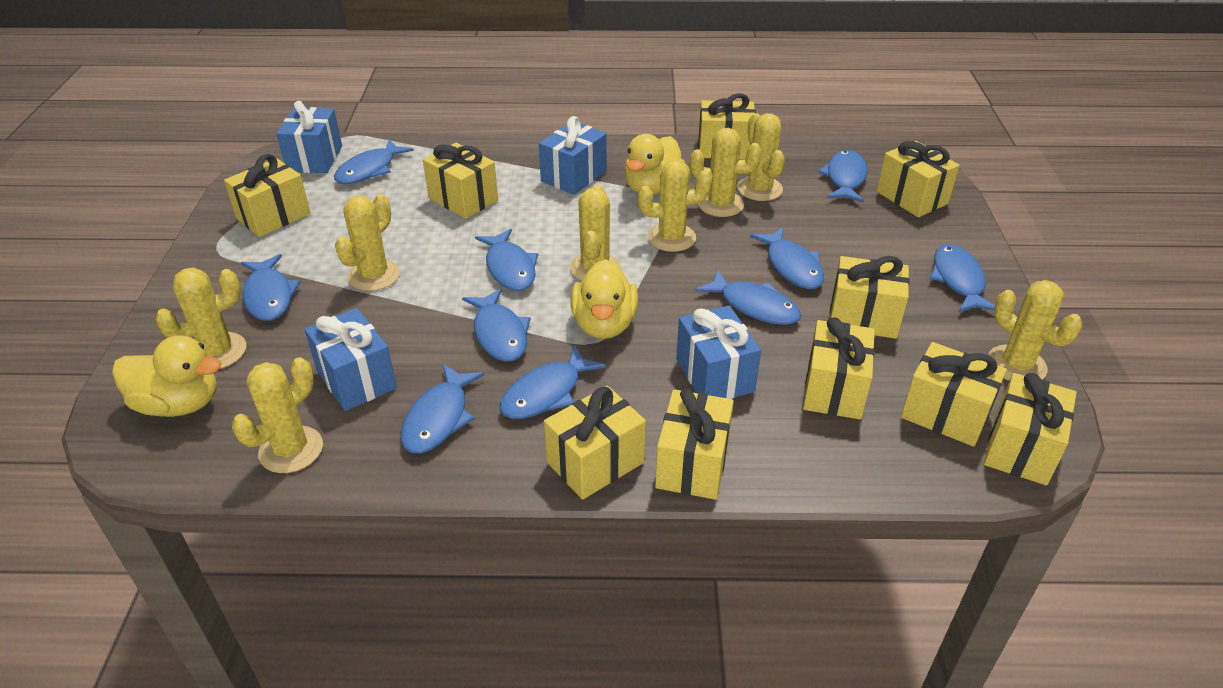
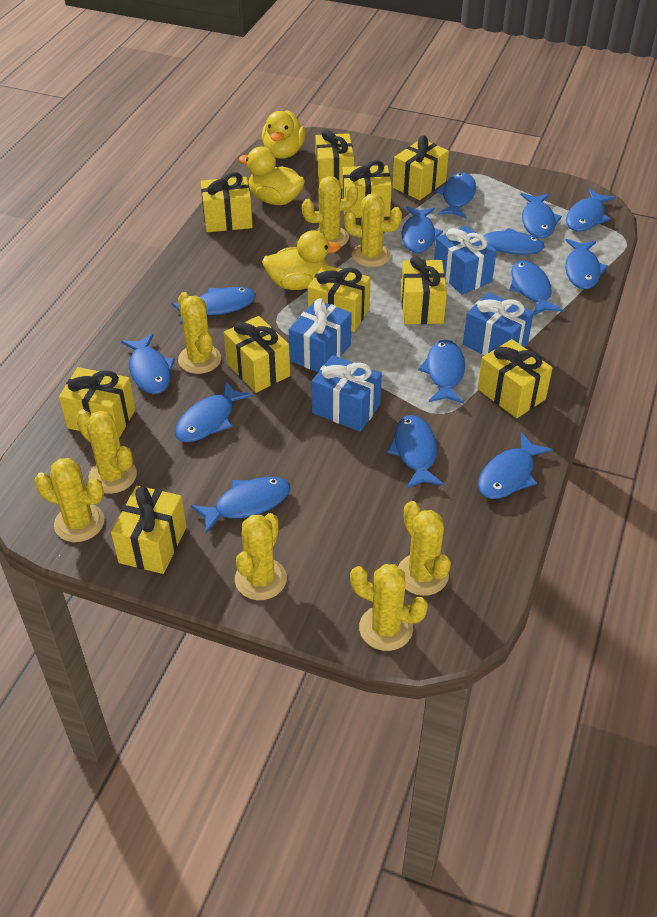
blue fish: 10 -> 14

